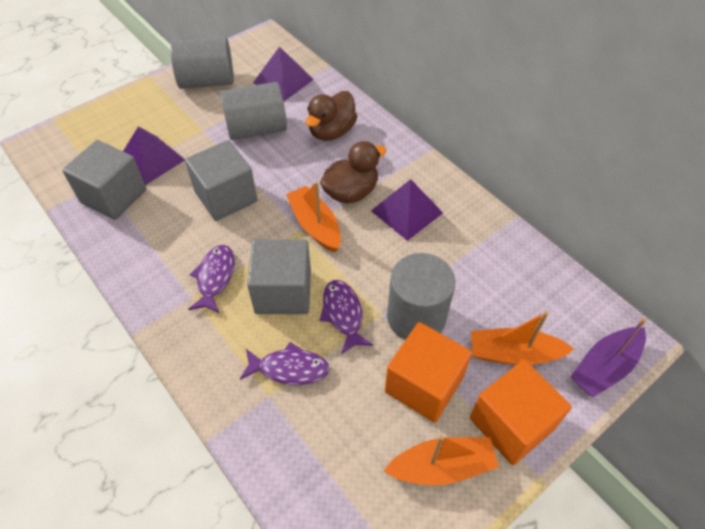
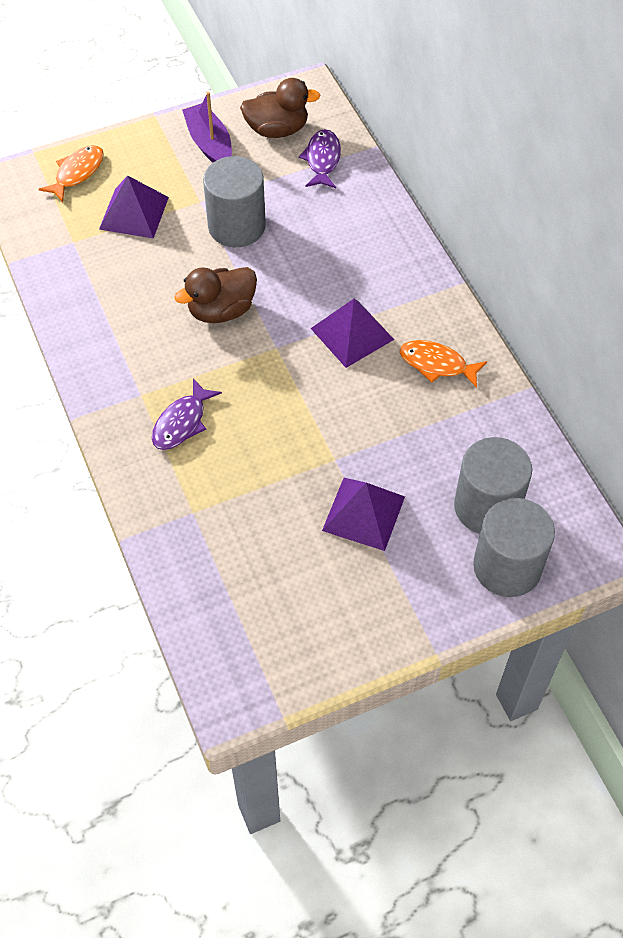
grey cube: 3 -> 0
orange boat: 3 -> 0
orange cube: 2 -> 0
orange fish: 0 -> 2
purple fish: 3 -> 2

